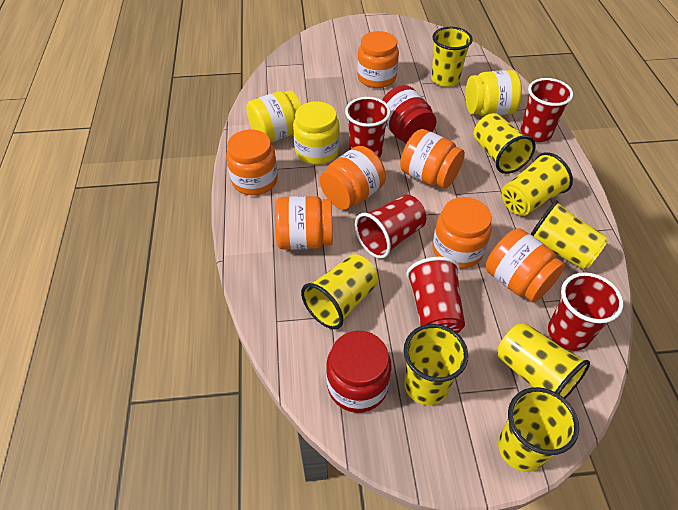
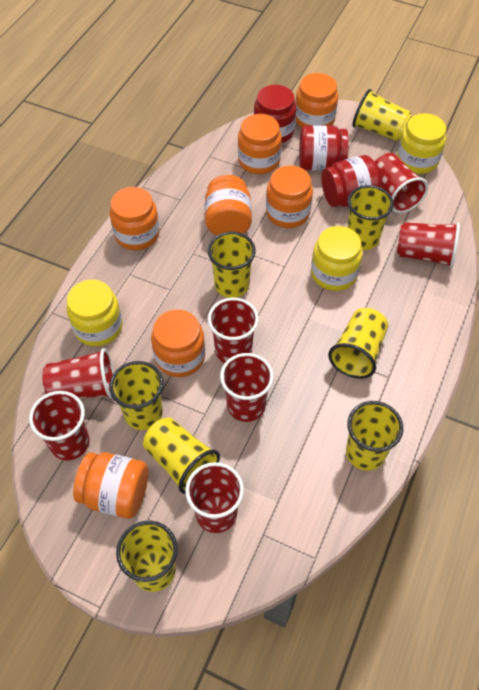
red cup: 5 -> 7
red jar: 2 -> 3

